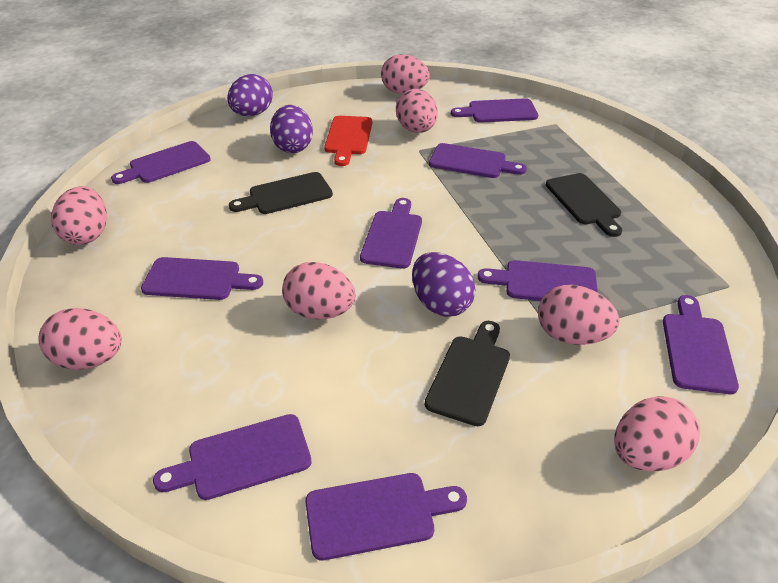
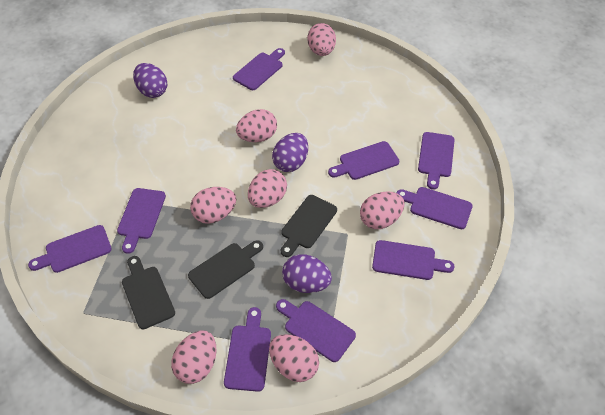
red cutting board: 1 -> 0

